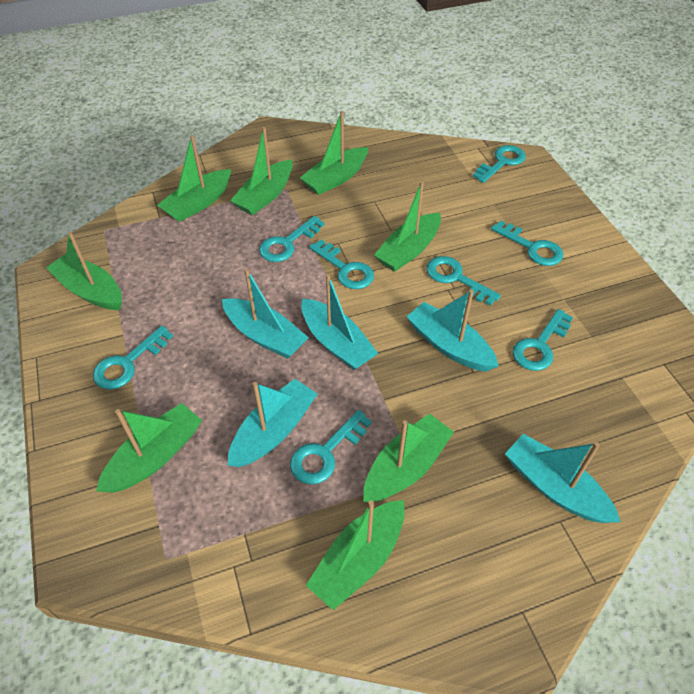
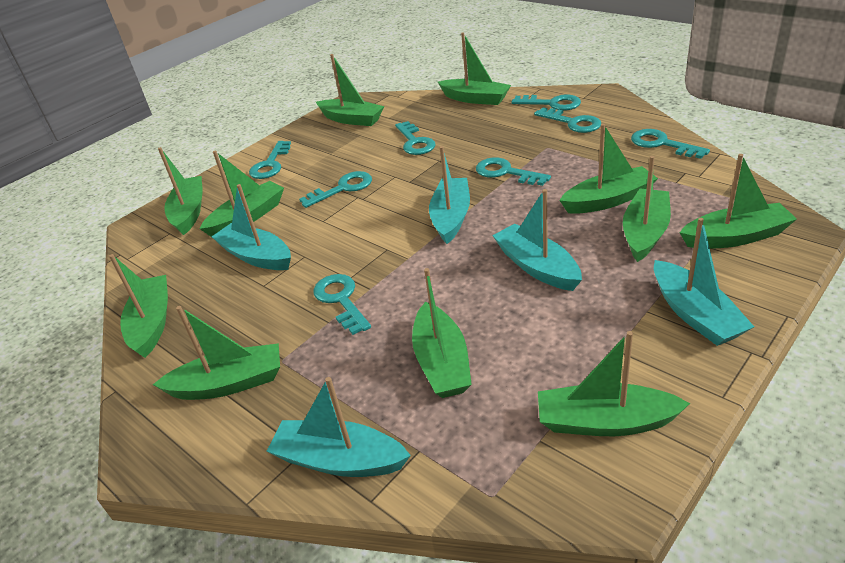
green boat: 8 -> 11

